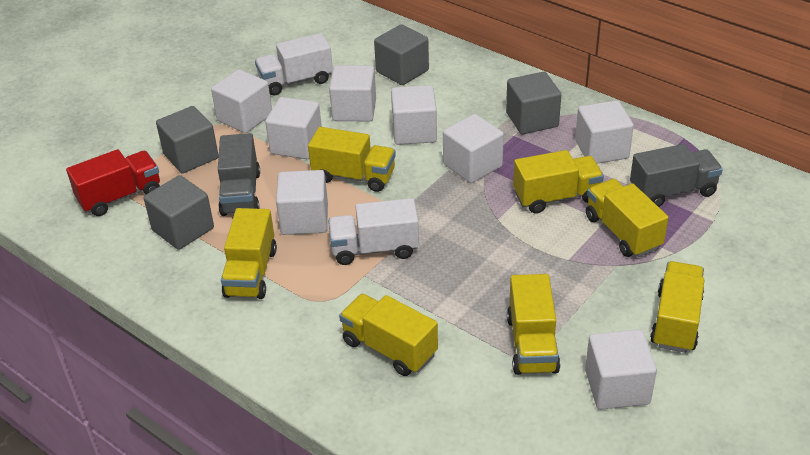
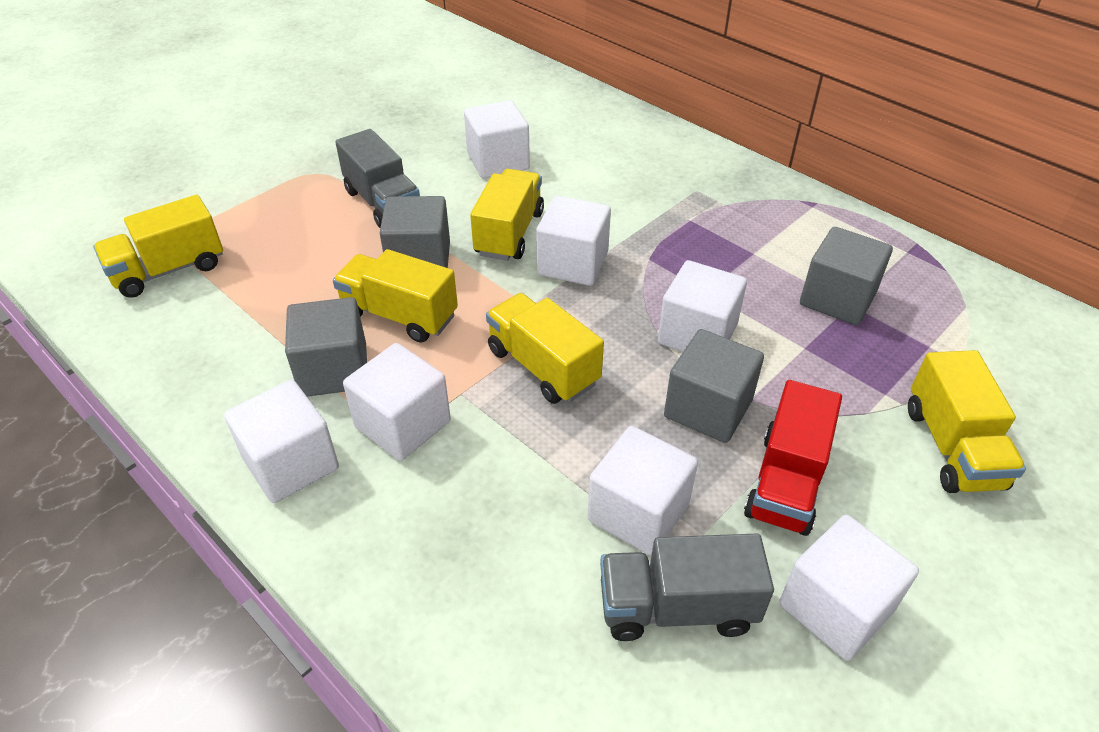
white cube: 8 -> 7
white truck: 2 -> 0
yellow truck: 7 -> 5

